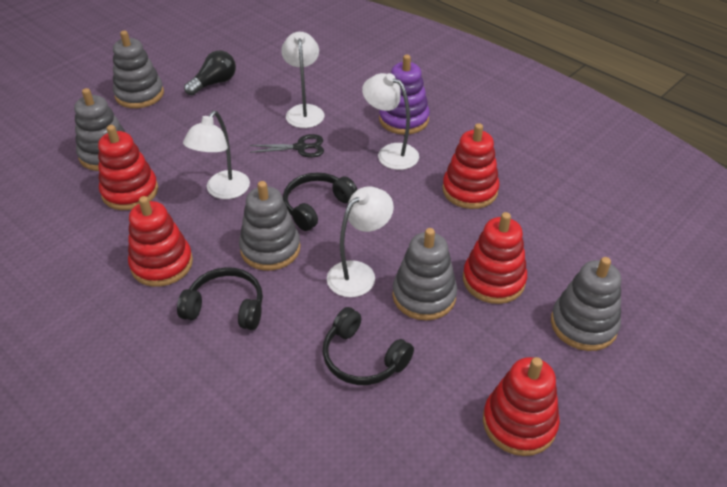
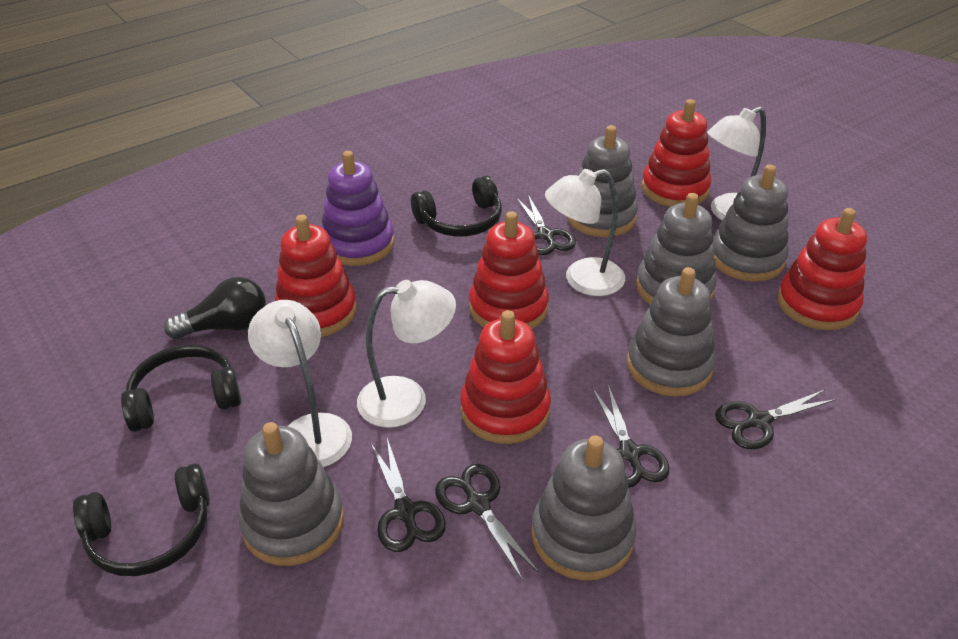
black scissors: 1 -> 5
grey stacking toy: 5 -> 6

